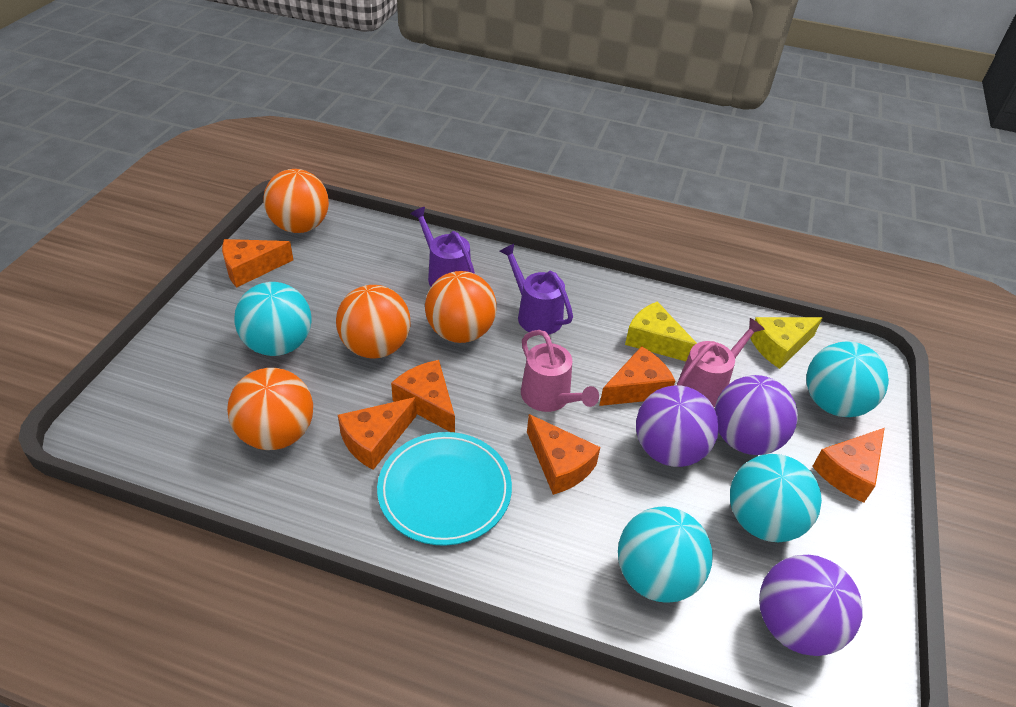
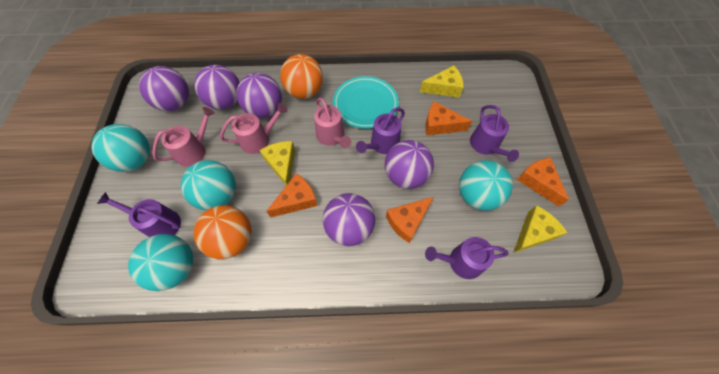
orange ball: 4 -> 2
orange cheese: 6 -> 4
pink watering can: 2 -> 3
purple ball: 3 -> 5
purple watering can: 2 -> 4
yellow cheese: 2 -> 3

